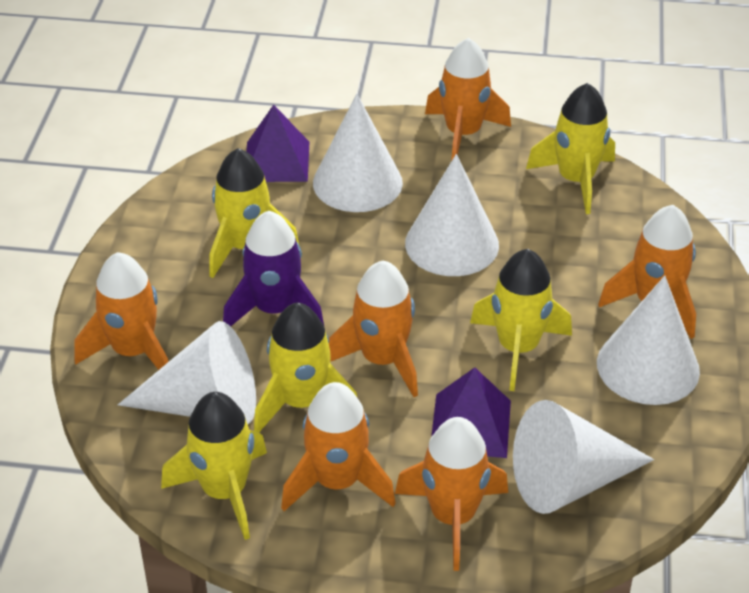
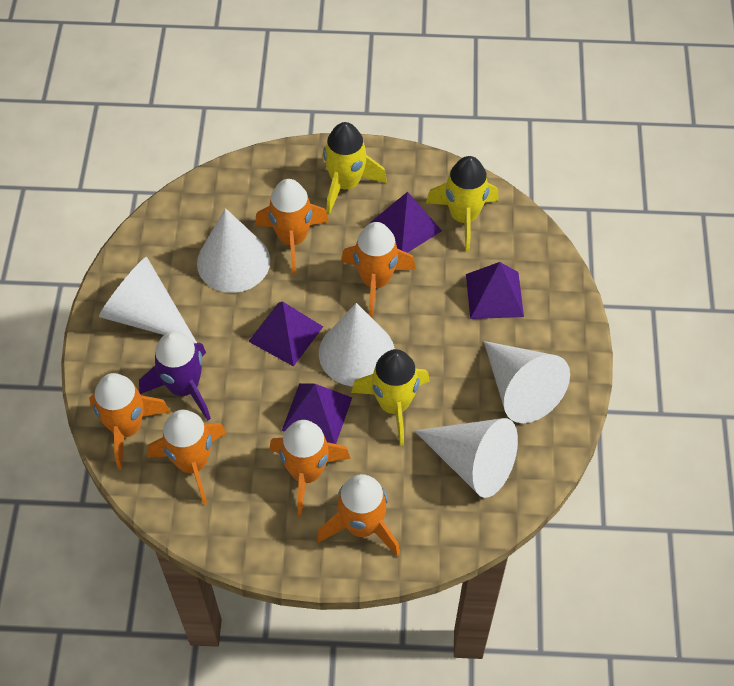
purple pyramid: 2 -> 4
yellow rocket: 5 -> 3

